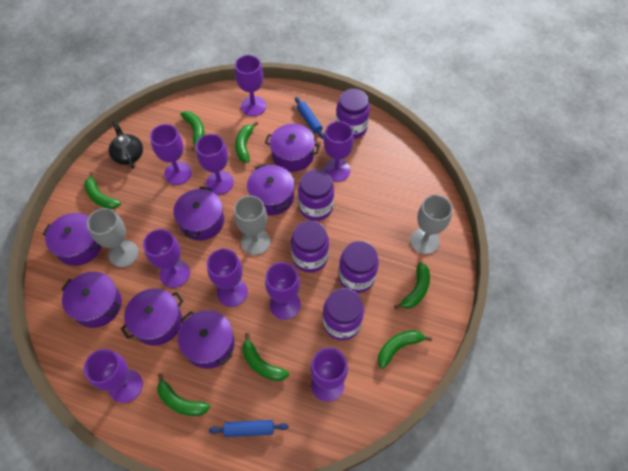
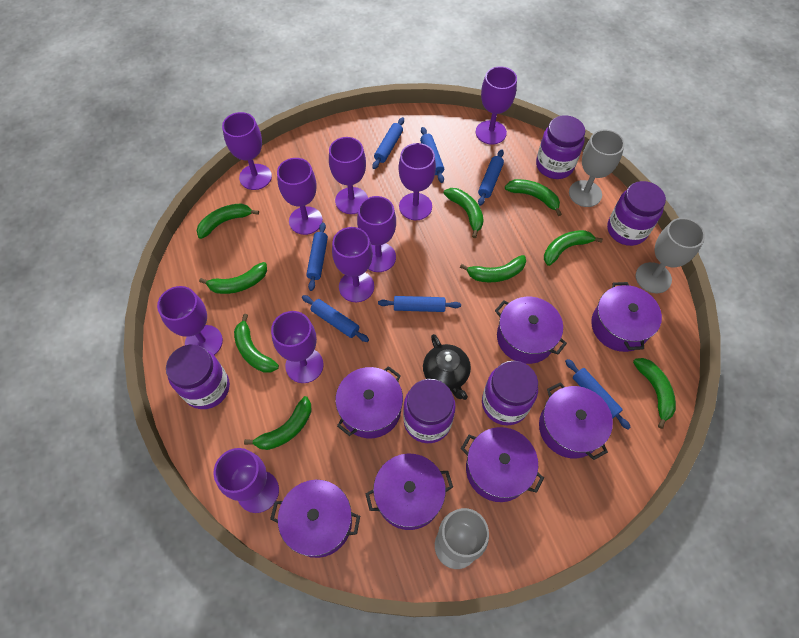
blue rolling pin: 2 -> 7
green banana: 7 -> 9
purple goblet: 9 -> 10

